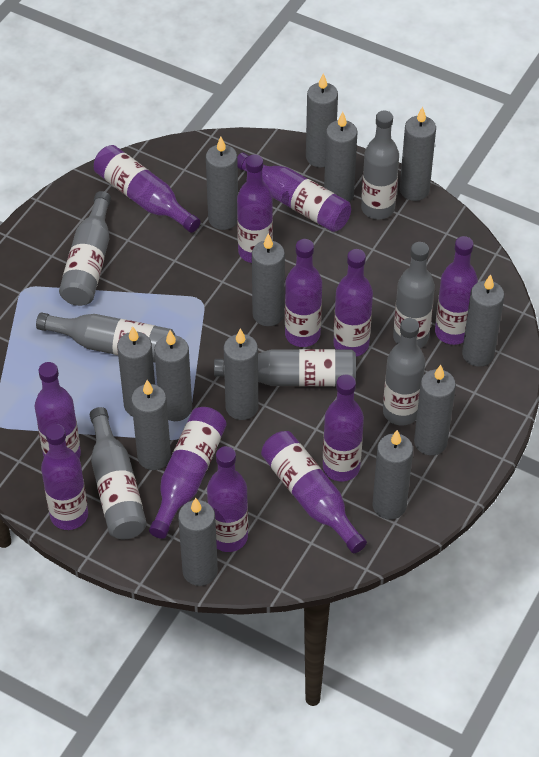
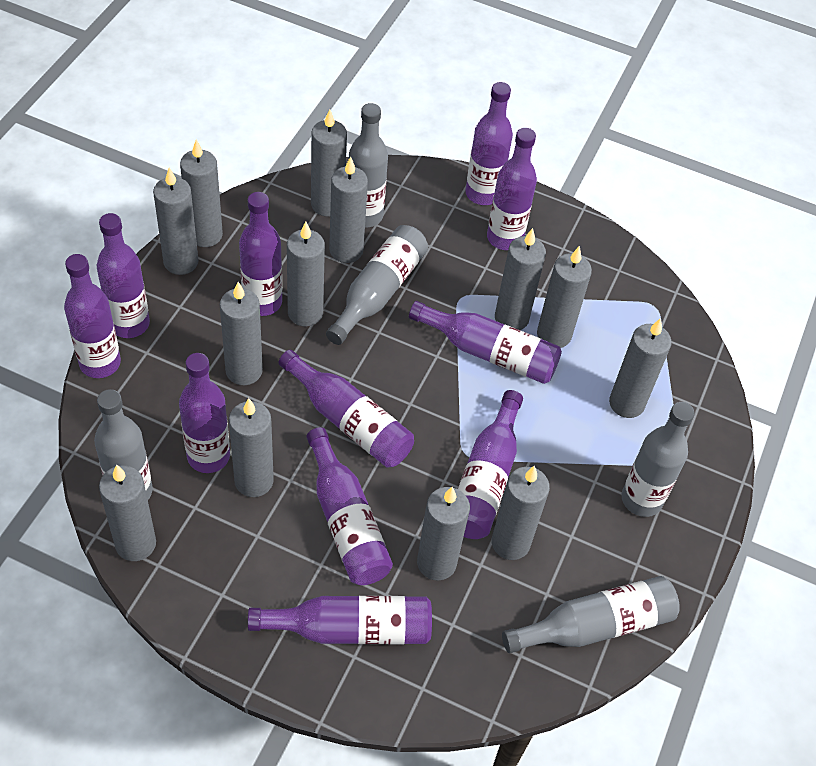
grey bottle: 7 -> 5
purple bottle: 12 -> 11

